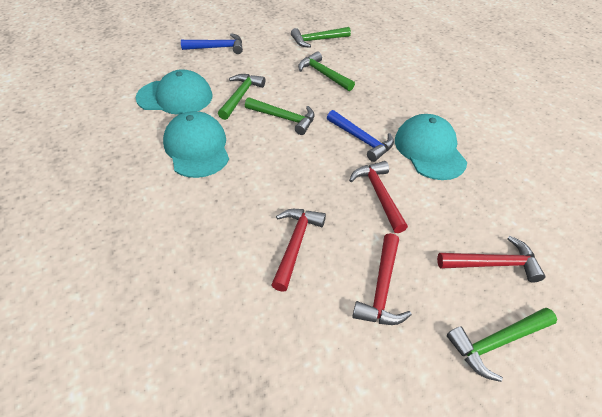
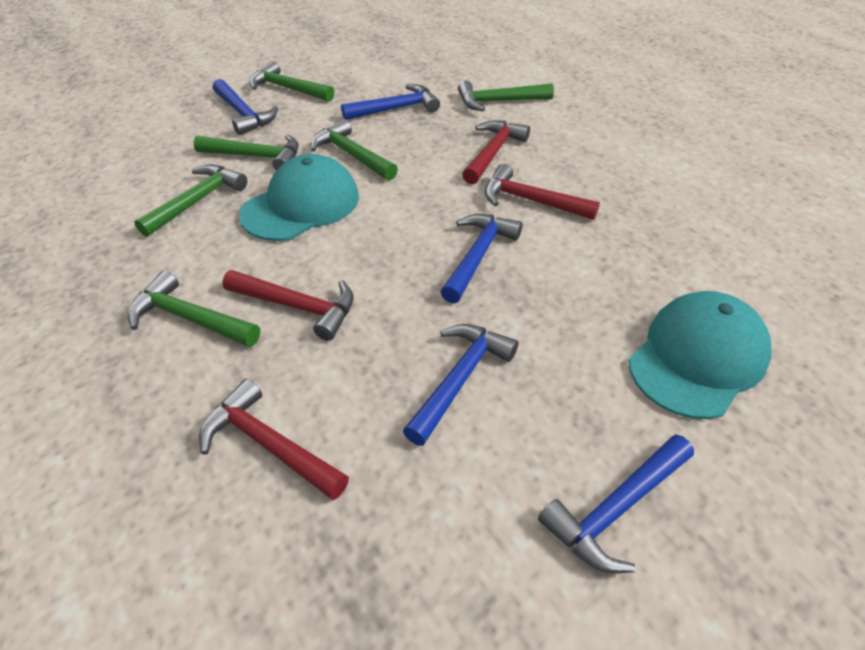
blue hammer: 2 -> 5
green hammer: 5 -> 6
turquoise cap: 3 -> 2

